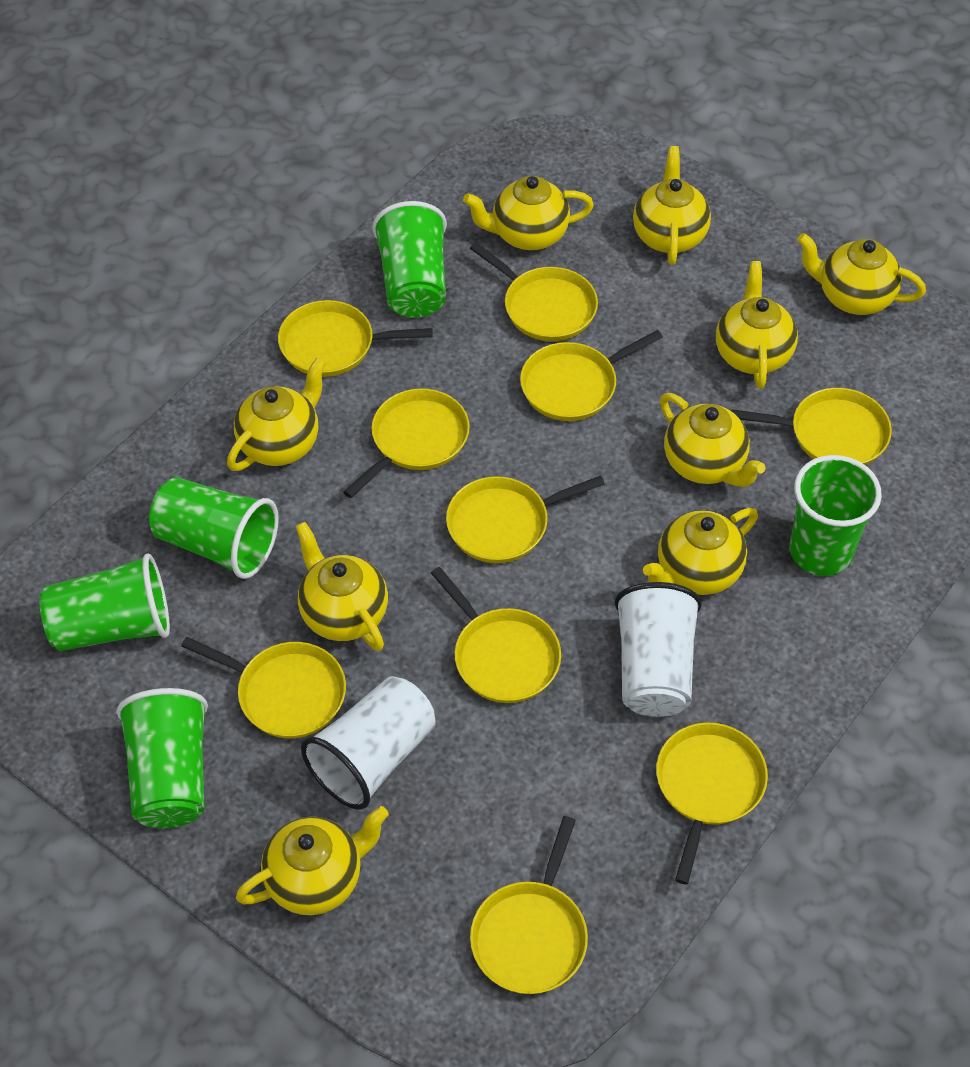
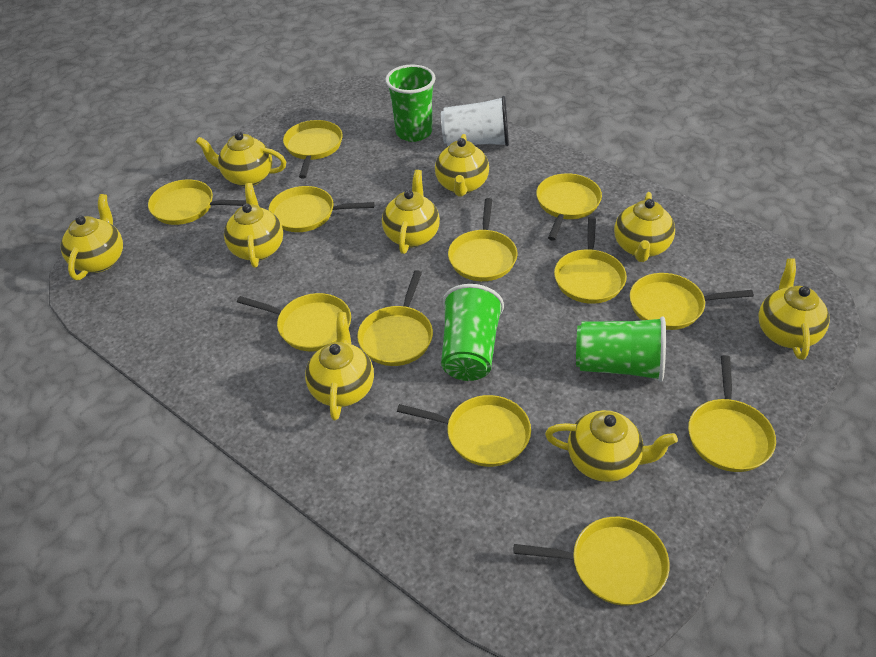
green cup: 5 -> 3
white cup: 2 -> 1
yellow pan: 10 -> 12

